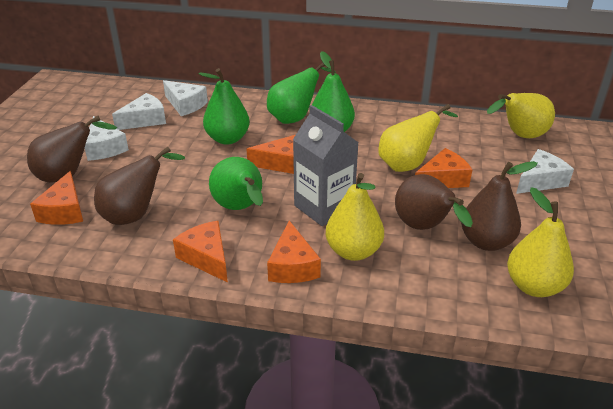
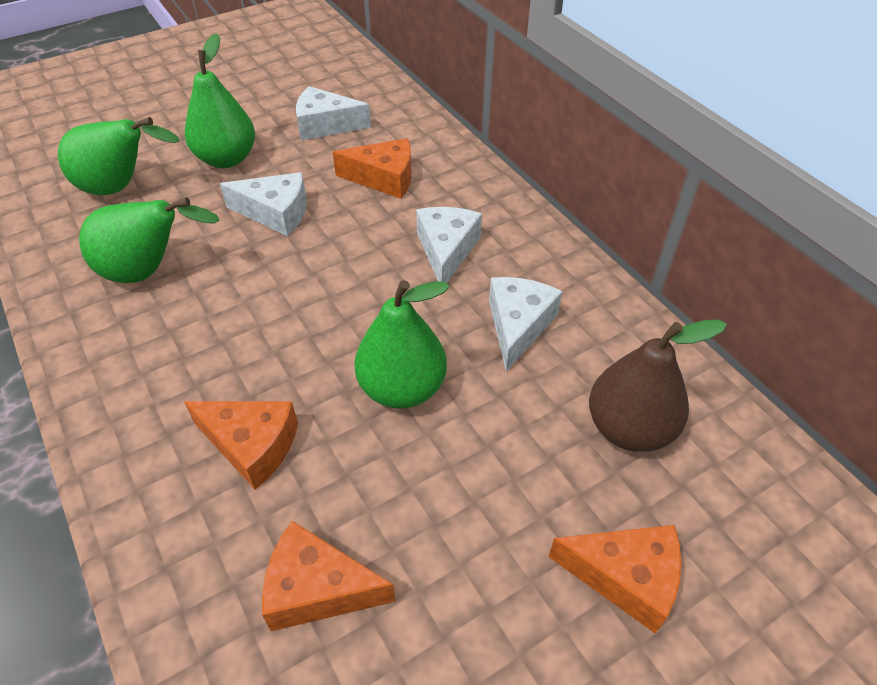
brown pear: 4 -> 1
grey carton: 1 -> 0
orange cheese: 5 -> 4
yellow pear: 4 -> 0

